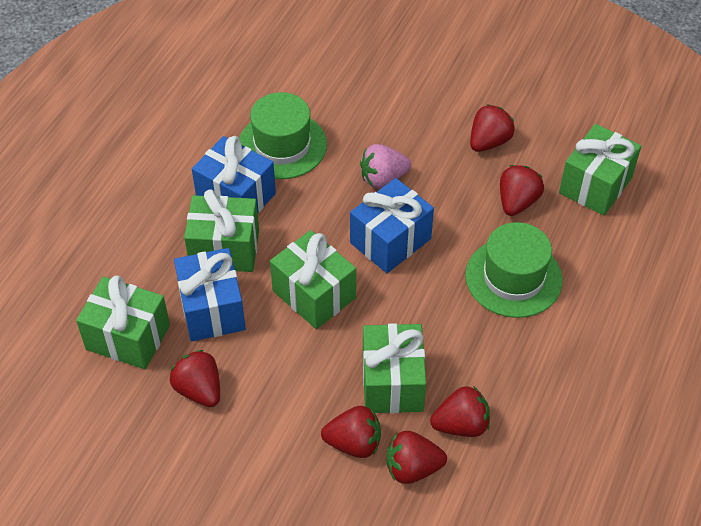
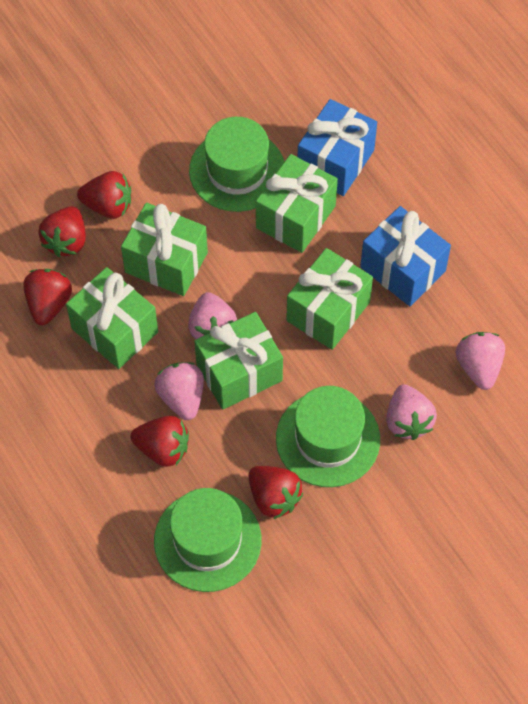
blue gift: 3 -> 2
green hat: 2 -> 3
pink strawberry: 1 -> 4
red strawberry: 6 -> 5

